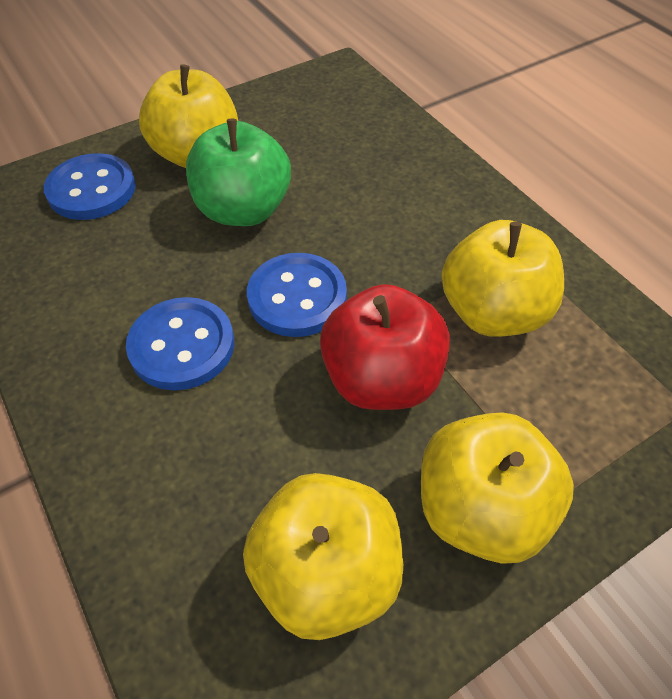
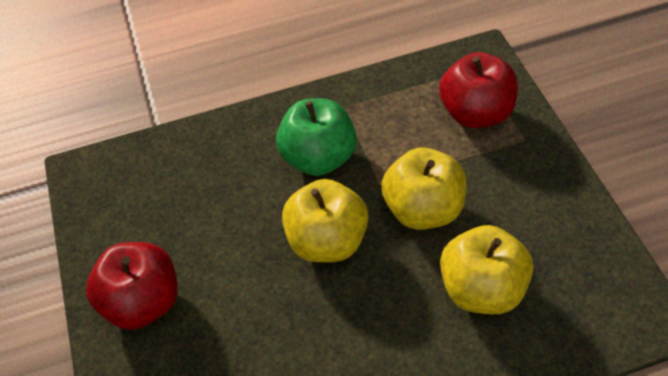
blue button: 3 -> 0
red apple: 1 -> 2
yellow apple: 4 -> 3

